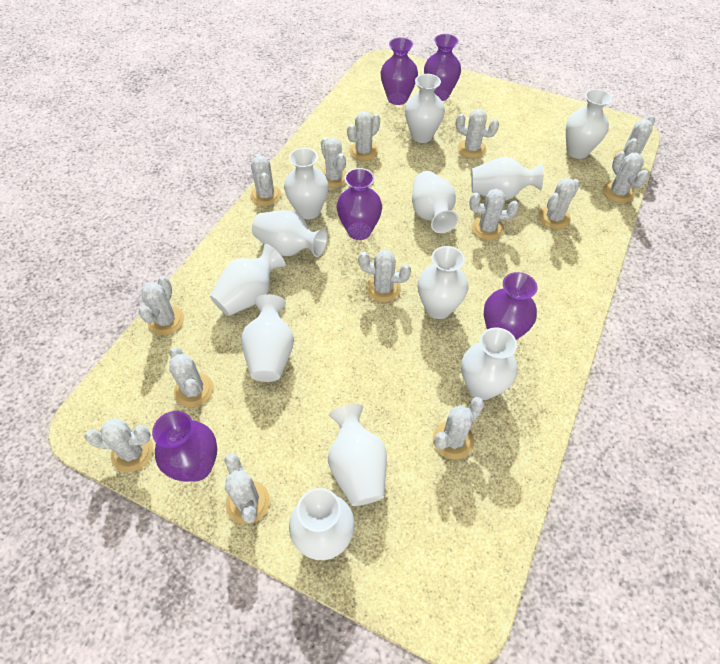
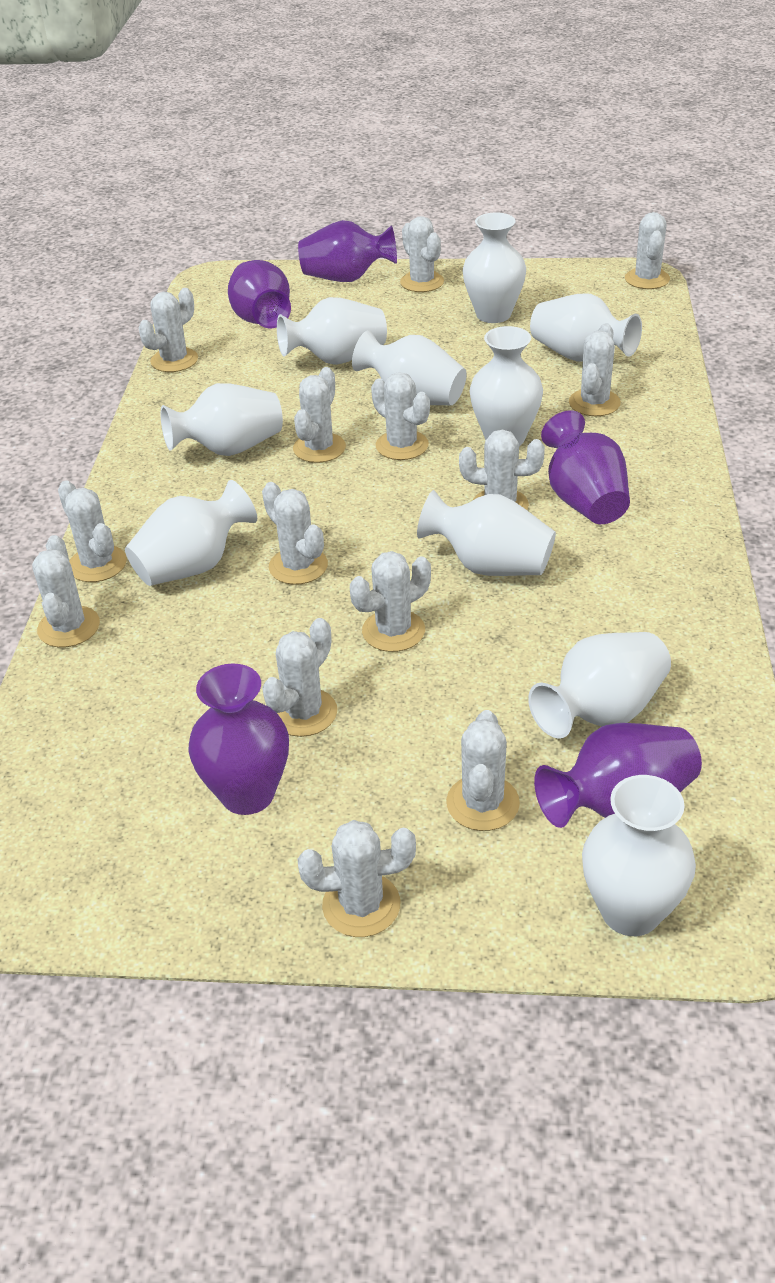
white vase: 12 -> 10

